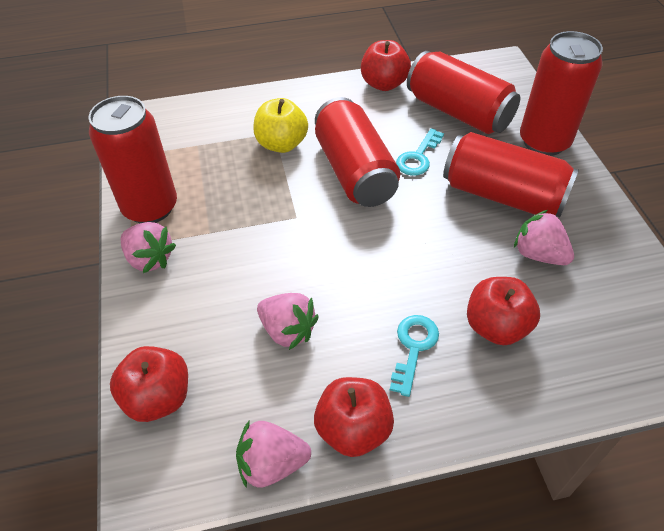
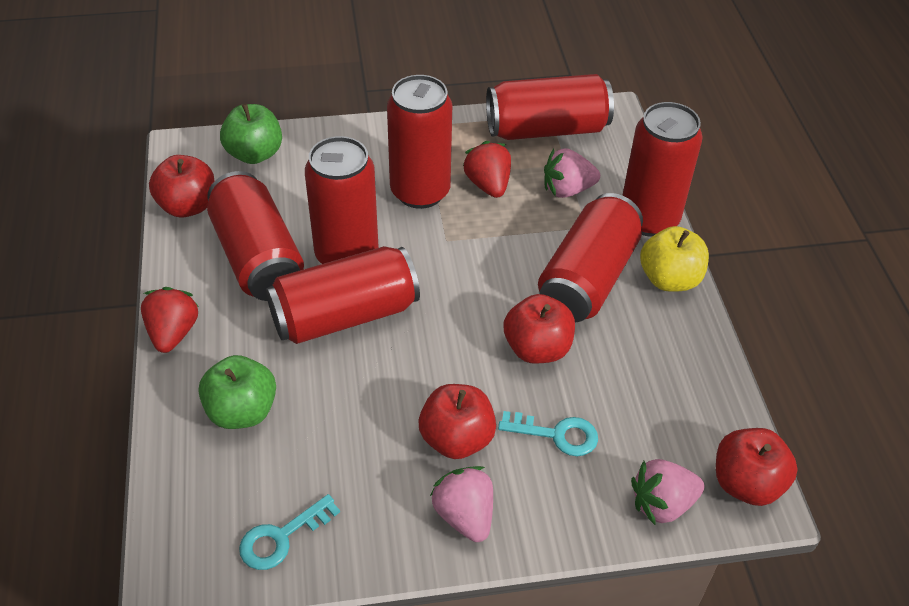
green apple: 0 -> 2
pink strawberry: 4 -> 3
red can: 5 -> 7
red strawberry: 0 -> 2

